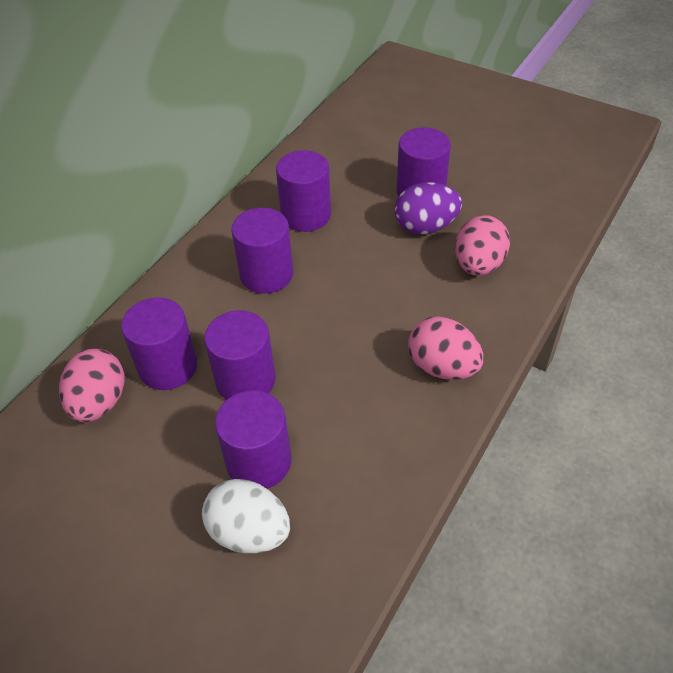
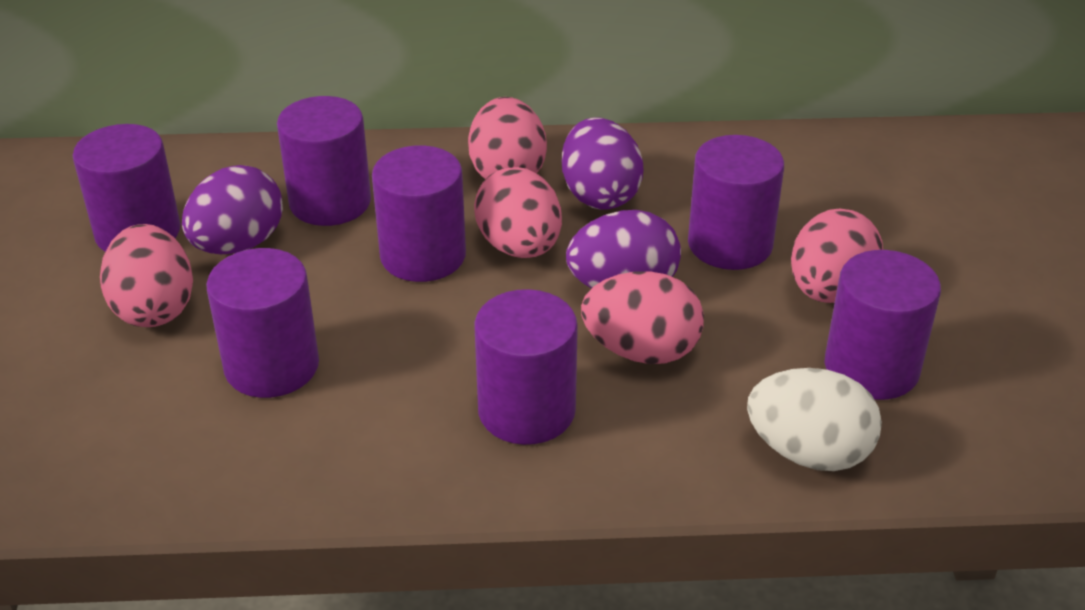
pink egg: 3 -> 5
purple cylinder: 6 -> 7
purple egg: 1 -> 3

